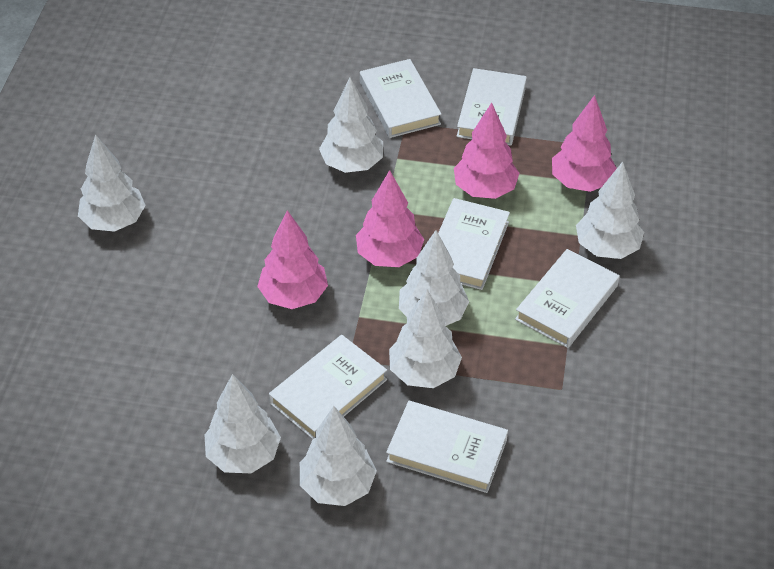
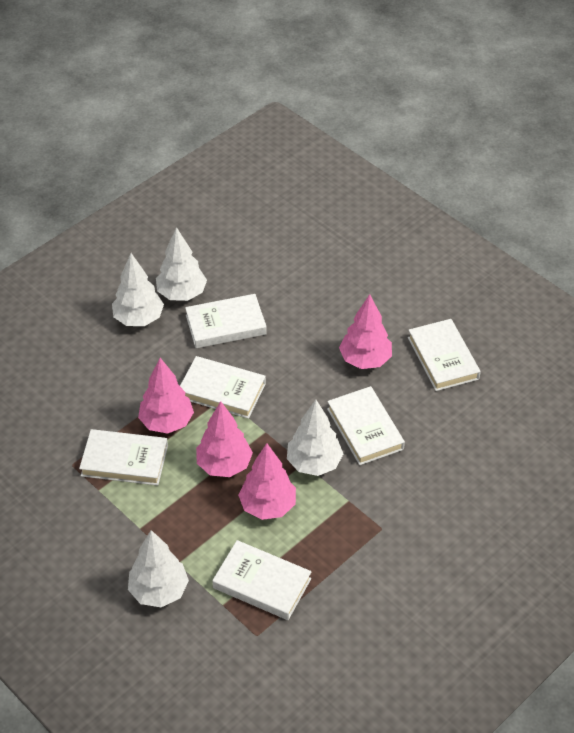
white tree: 7 -> 4

